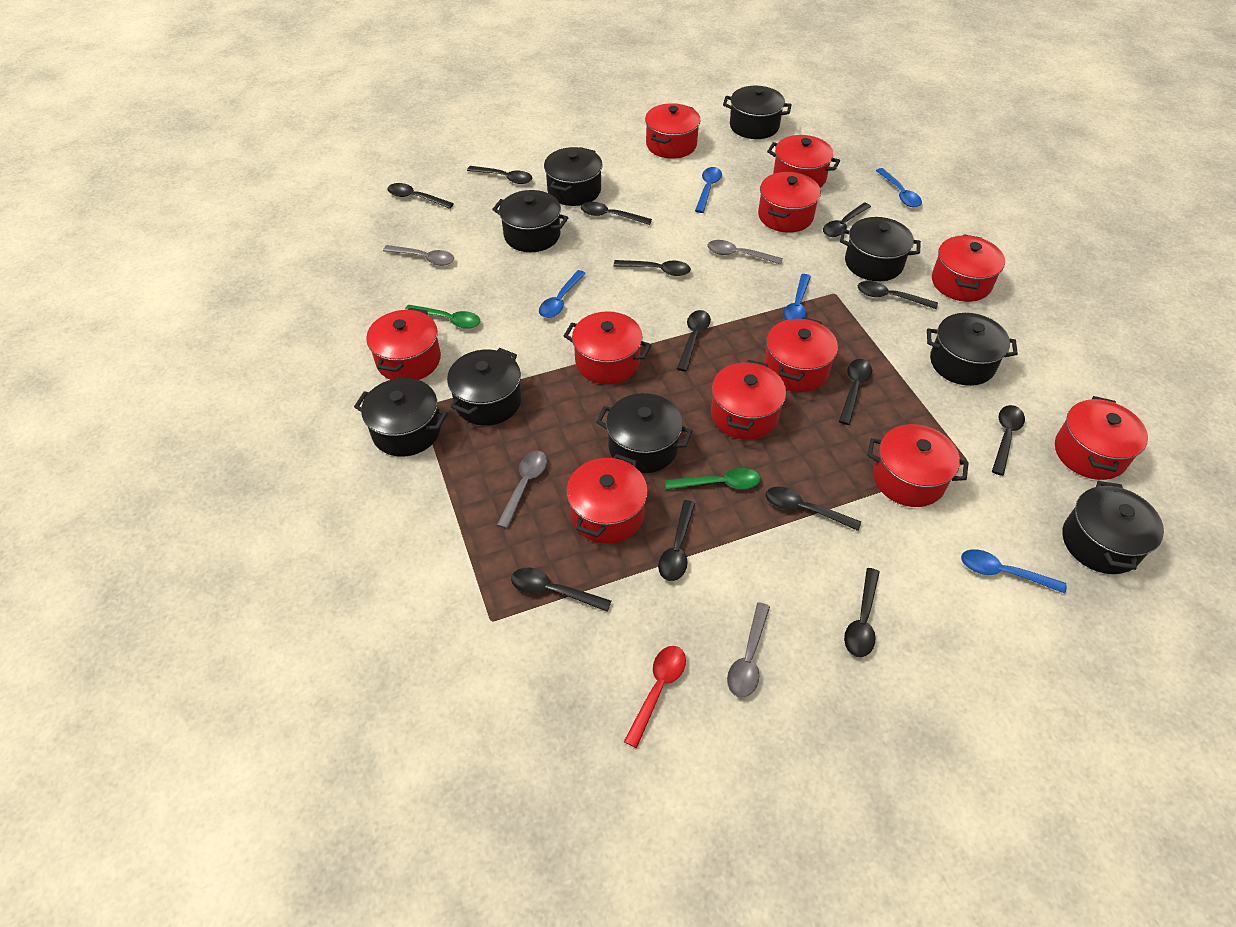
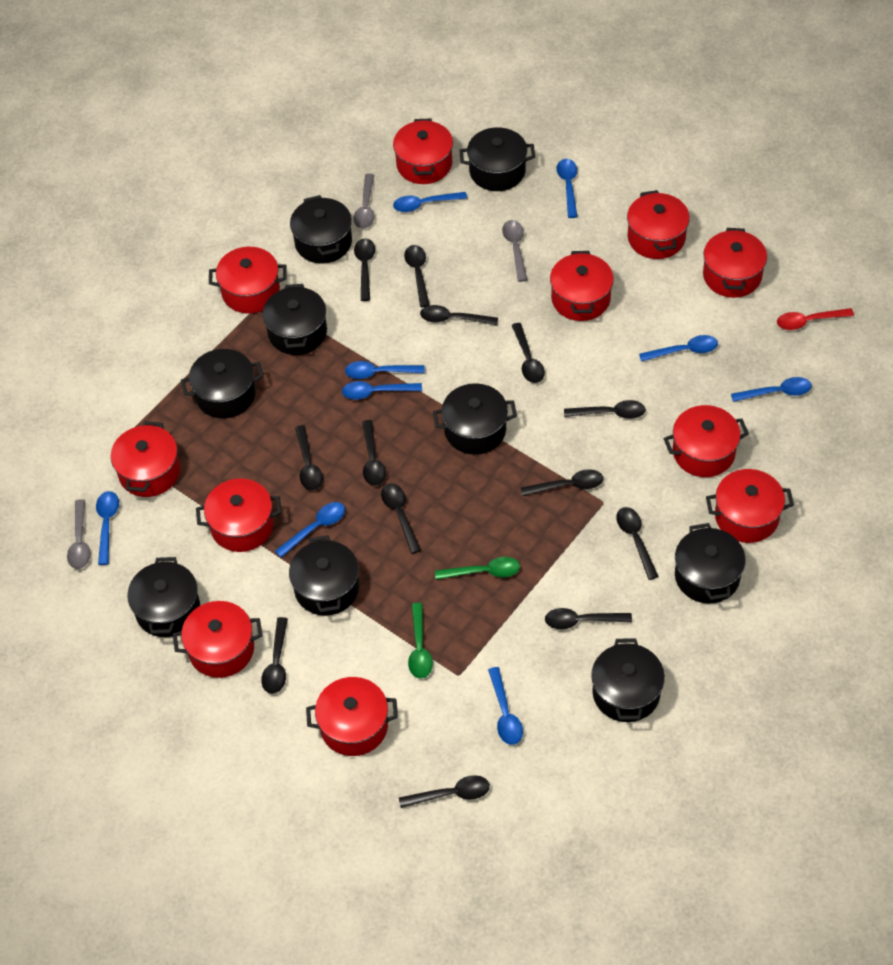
blue spoon: 5 -> 9
grey spoon: 4 -> 3

